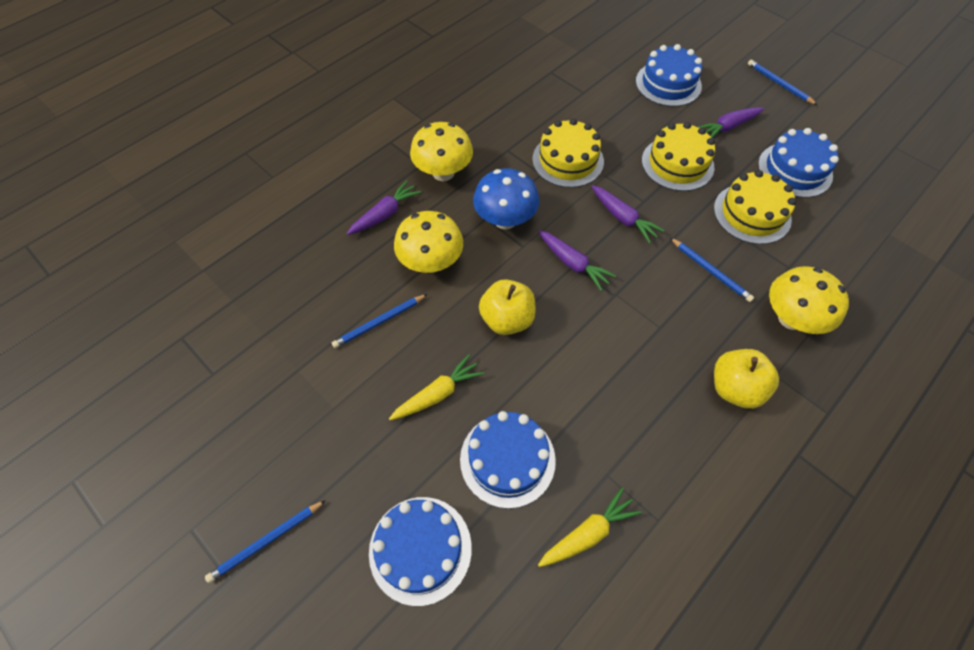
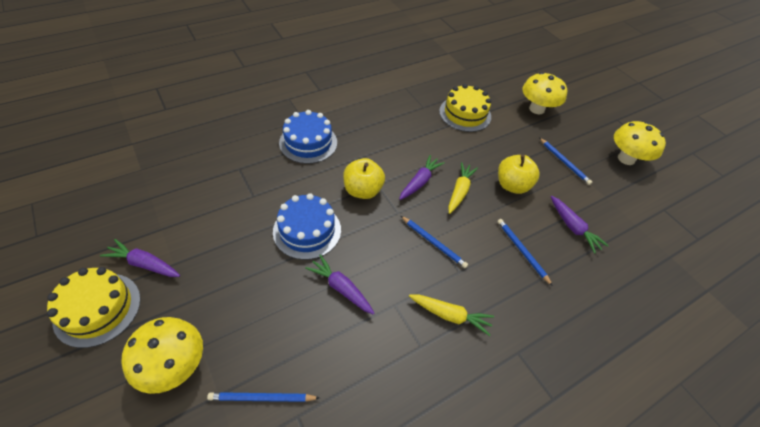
blue cake: 4 -> 2
blue mushroom: 1 -> 0
yellow cake: 3 -> 2

